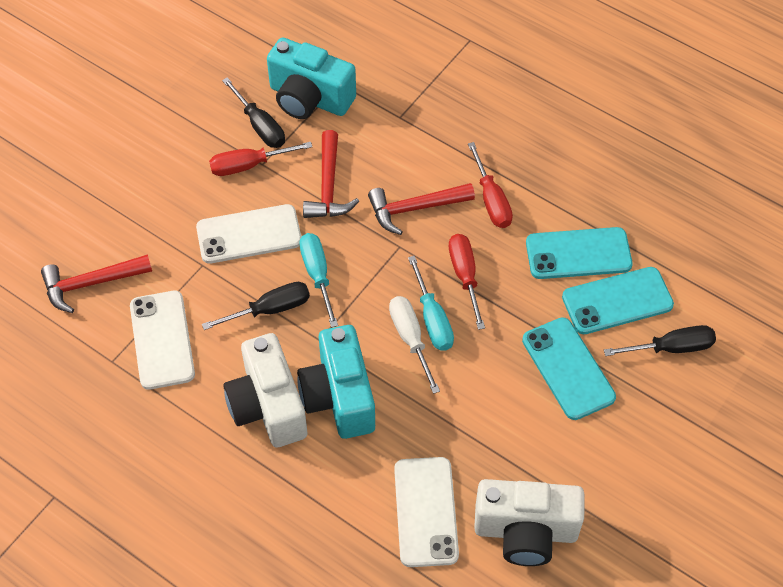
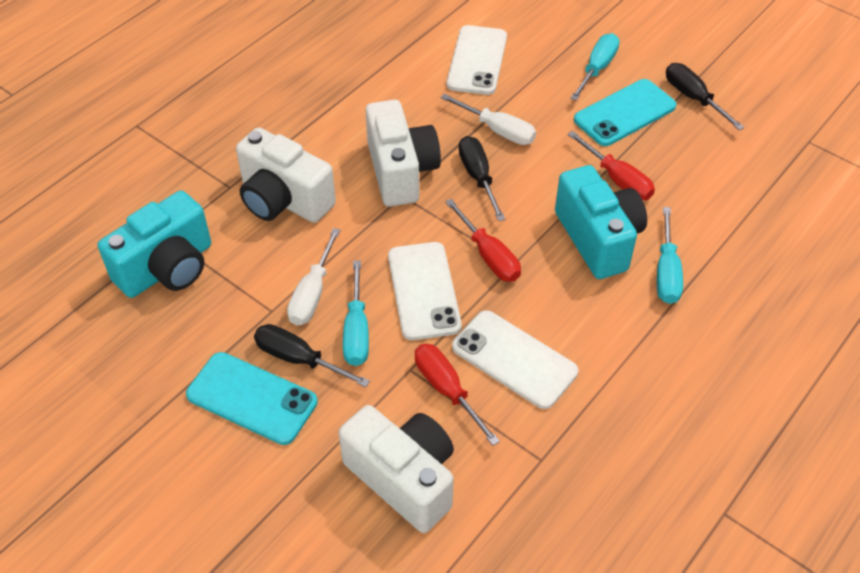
red hammer: 3 -> 0
turquoise phone: 3 -> 2
turquoise screwdriver: 2 -> 3
white camera: 2 -> 3
white screwdriver: 1 -> 2

